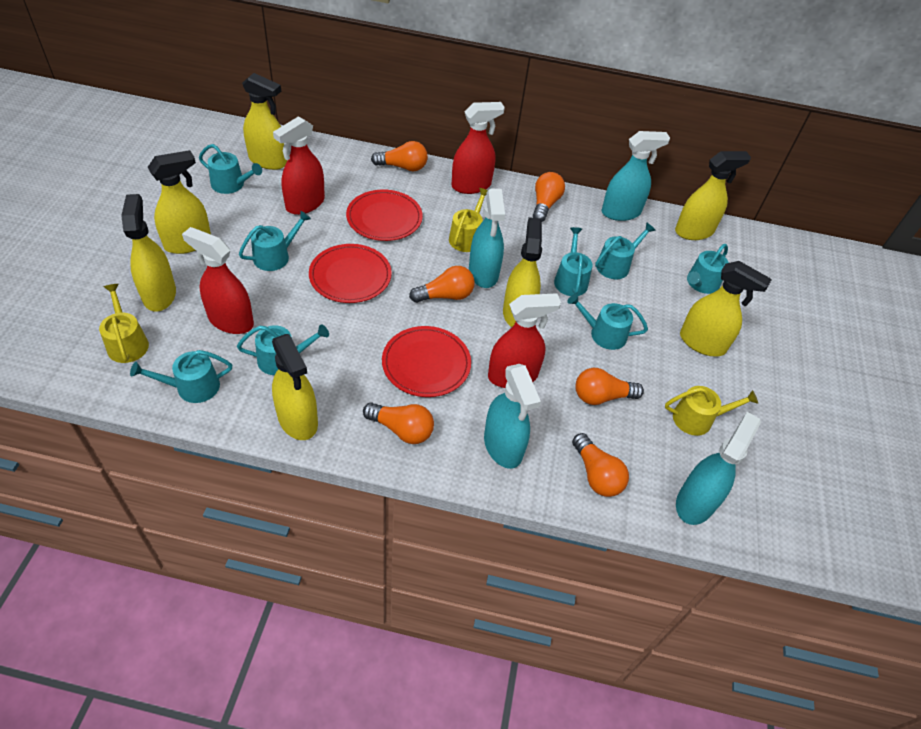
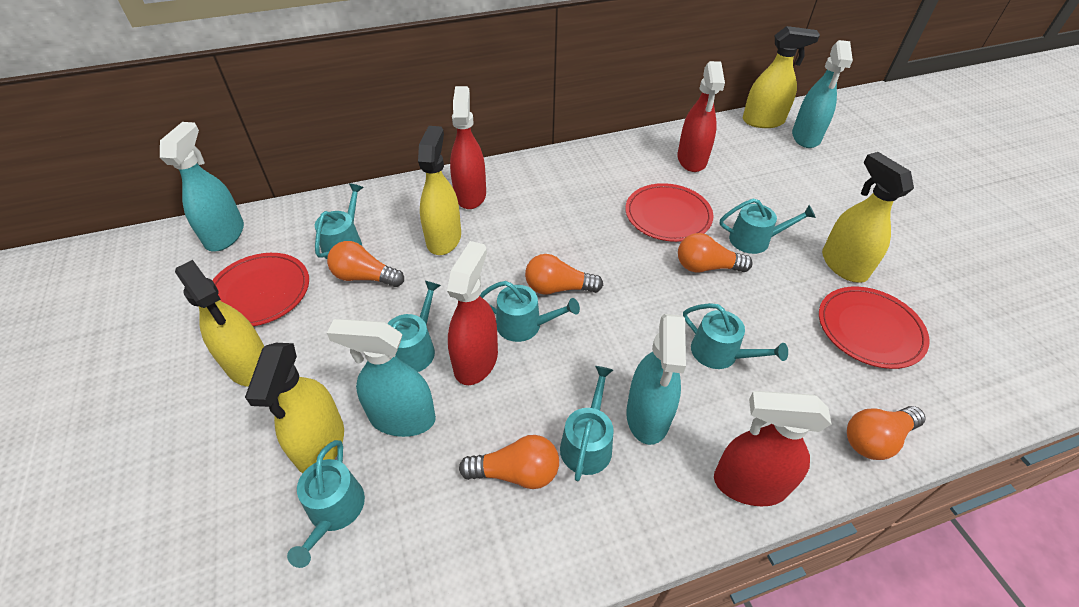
orange light bulb: 6 -> 5
turquoise watering can: 8 -> 7
yellow spray bottle: 7 -> 5
yellow watering can: 3 -> 0

